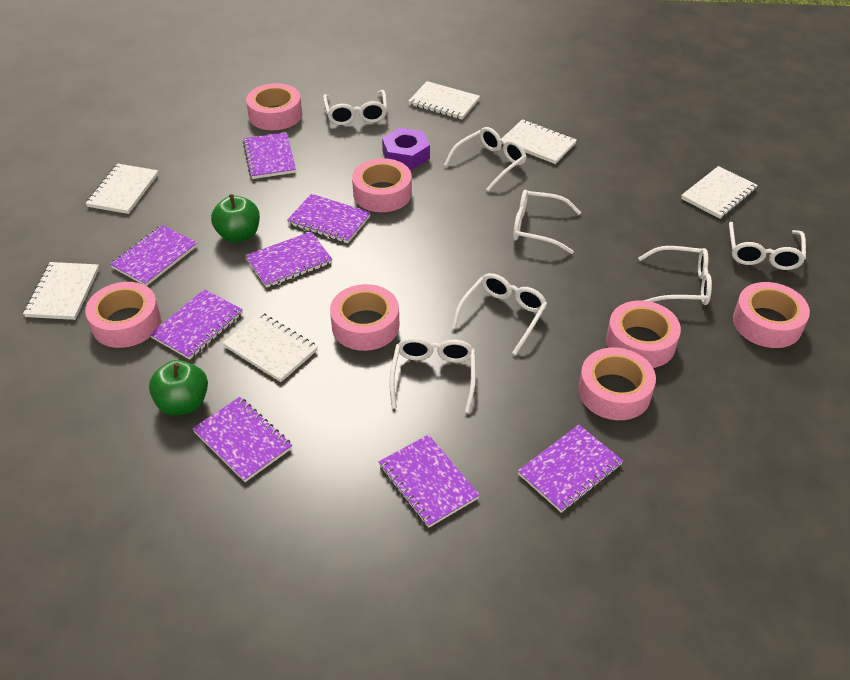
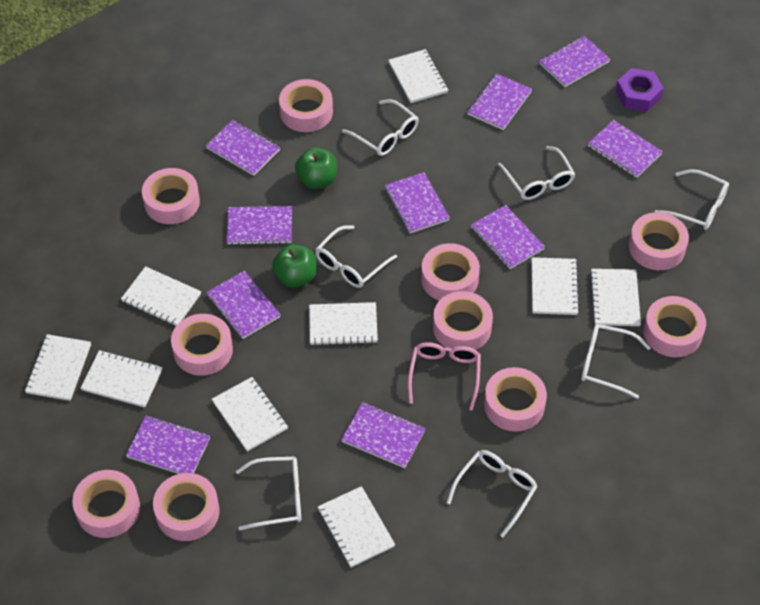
pink glasses: 0 -> 1
pink tape: 7 -> 10
purple notebook: 8 -> 10
white notebook: 6 -> 9

